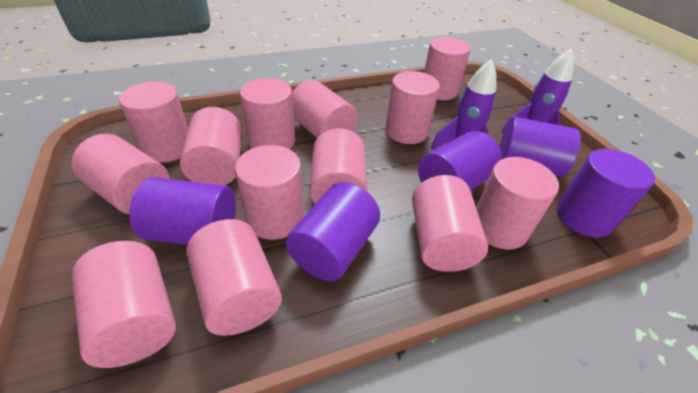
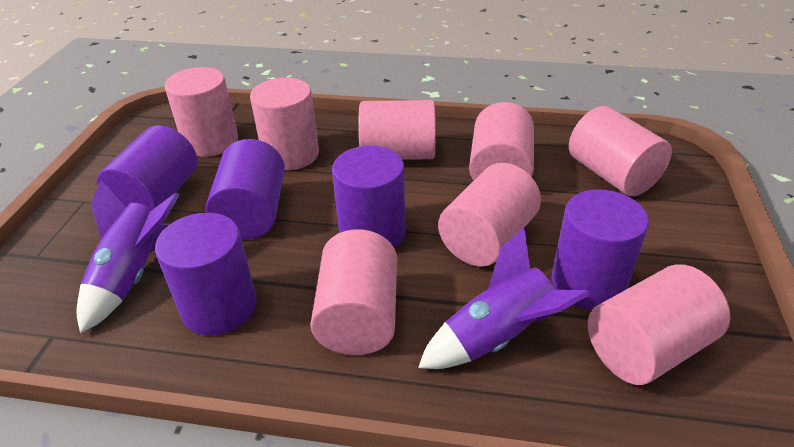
pink cylinder: 13 -> 8

